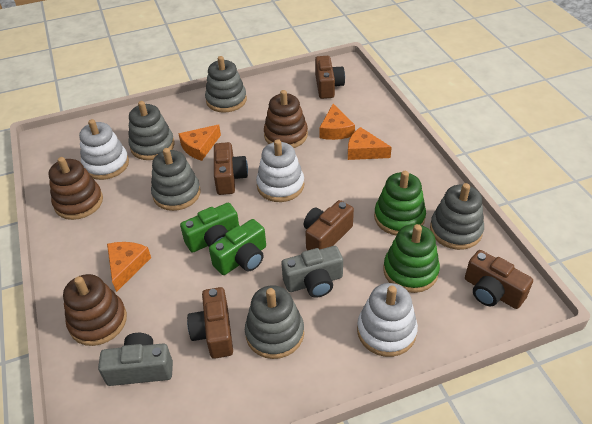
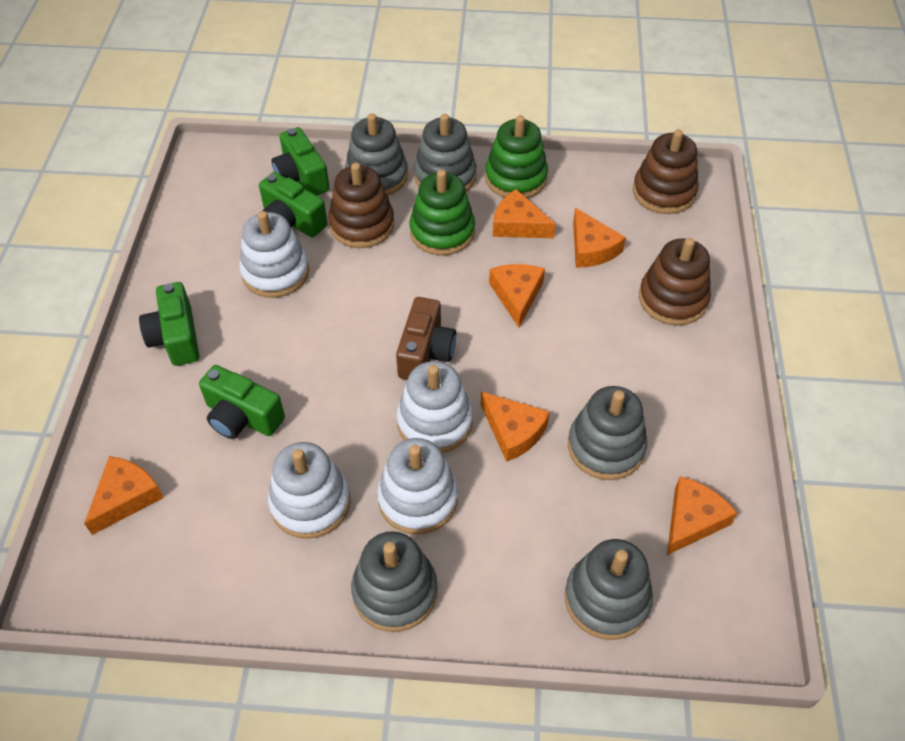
brown camera: 5 -> 1
green camera: 2 -> 4
grey camera: 2 -> 0
orange cheese: 4 -> 6
white stacking toy: 3 -> 4

